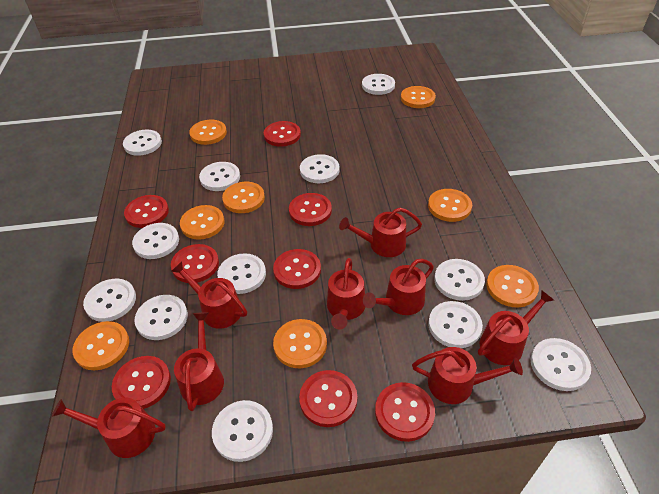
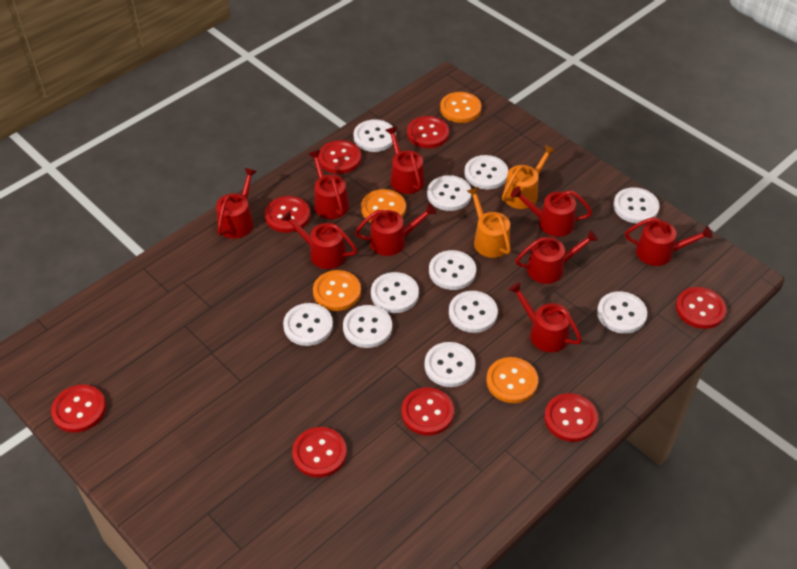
orange button: 8 -> 4
orange watering can: 0 -> 2
red watering can: 8 -> 9
white button: 12 -> 11

